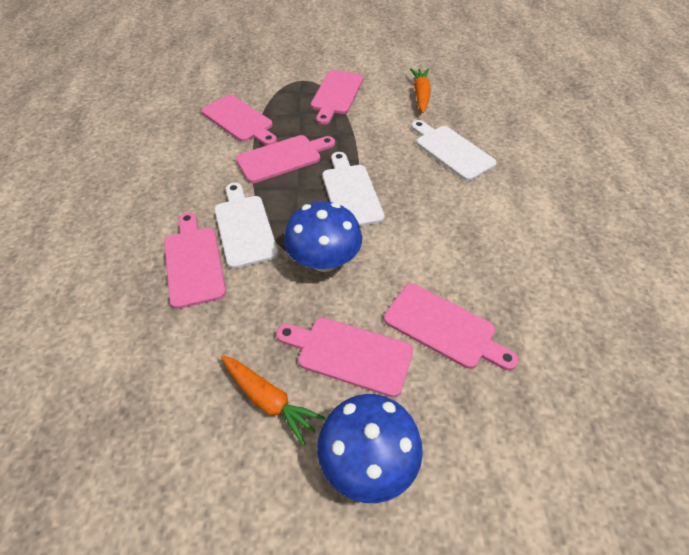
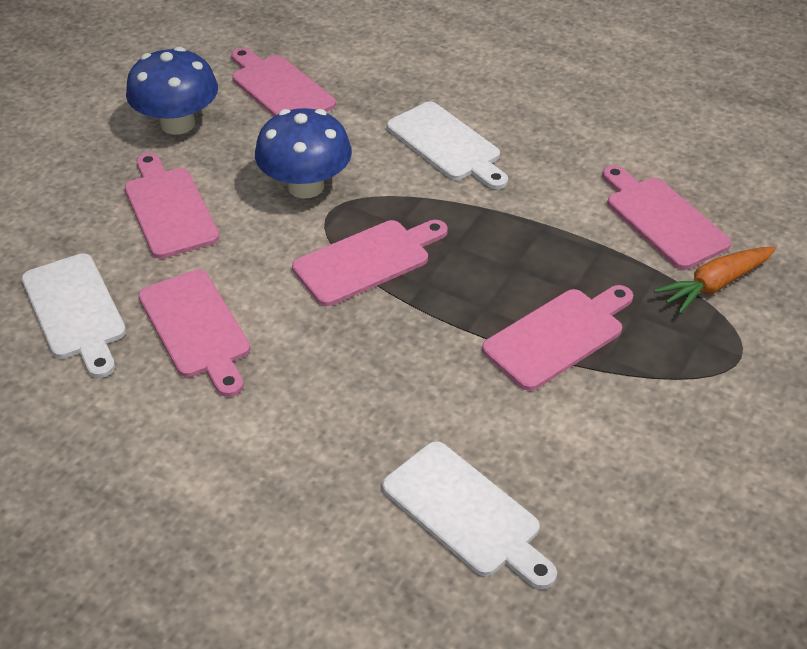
orange carrot: 2 -> 1

